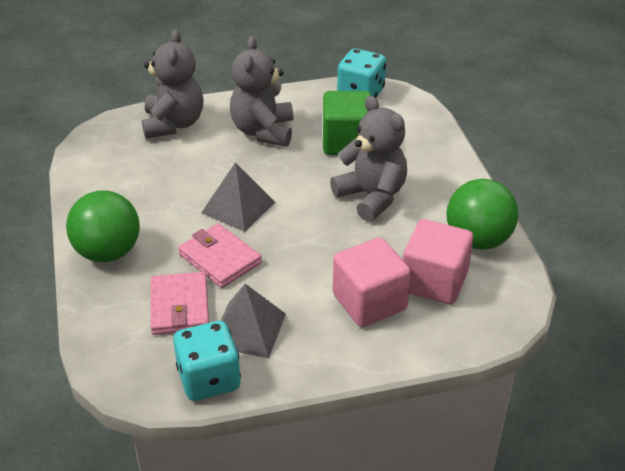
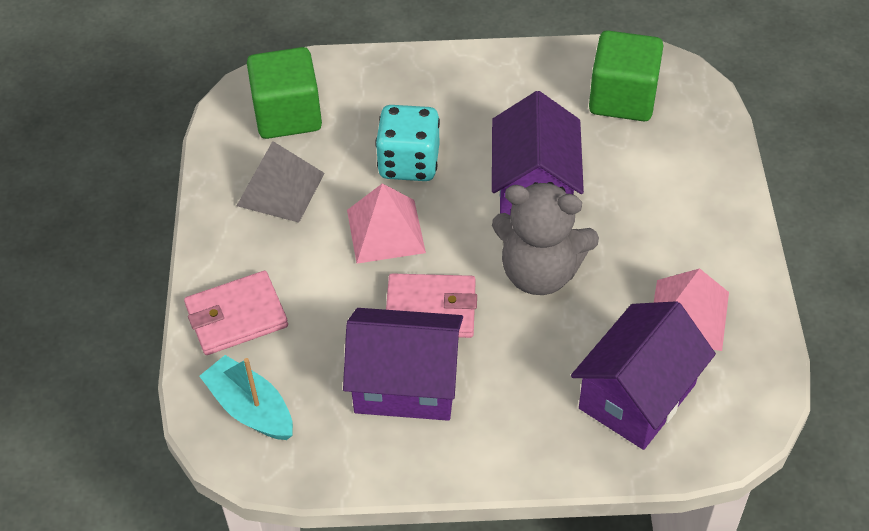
green ball: 2 -> 0
green cube: 1 -> 2
grey pyramid: 2 -> 1
grey teddy bear: 3 -> 1
pink cube: 2 -> 0
pink pyramid: 0 -> 2
purple house: 0 -> 3
turquoise boat: 0 -> 1
turquoise dice: 2 -> 1

